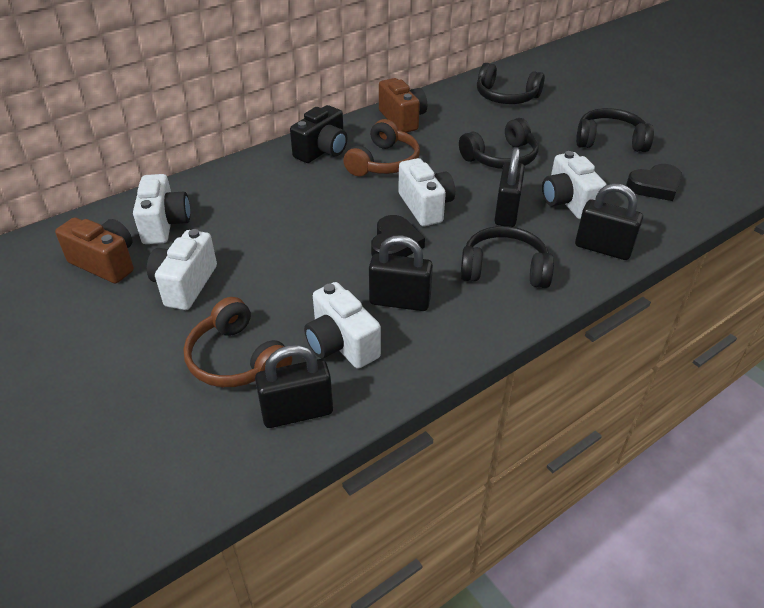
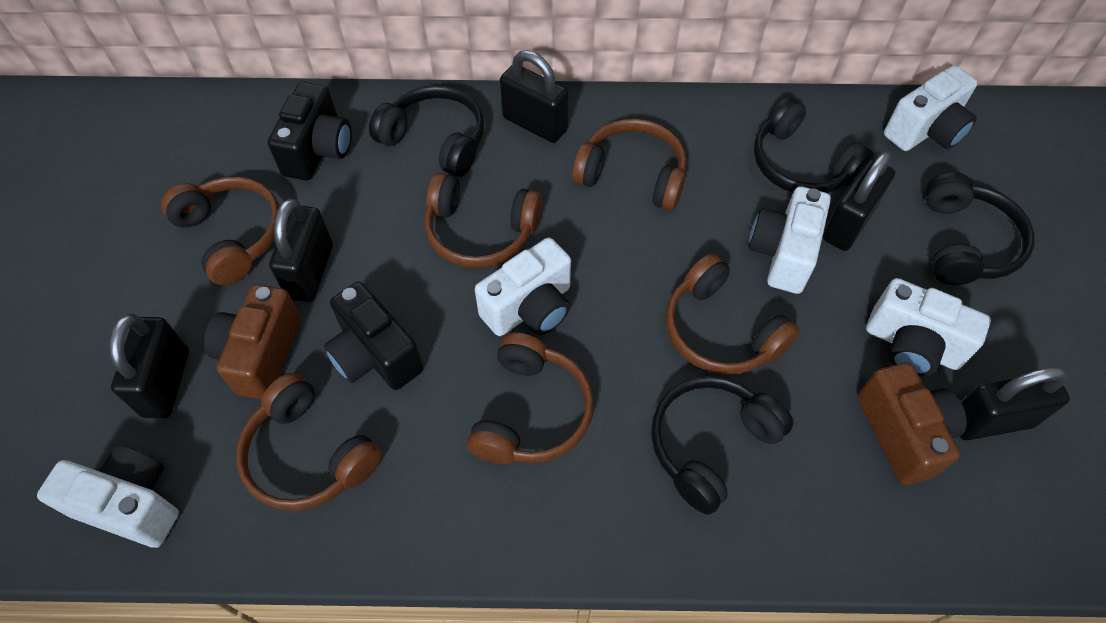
black camera: 1 -> 2
black heart: 2 -> 0
black padlock: 4 -> 5
brown headphones: 2 -> 6

